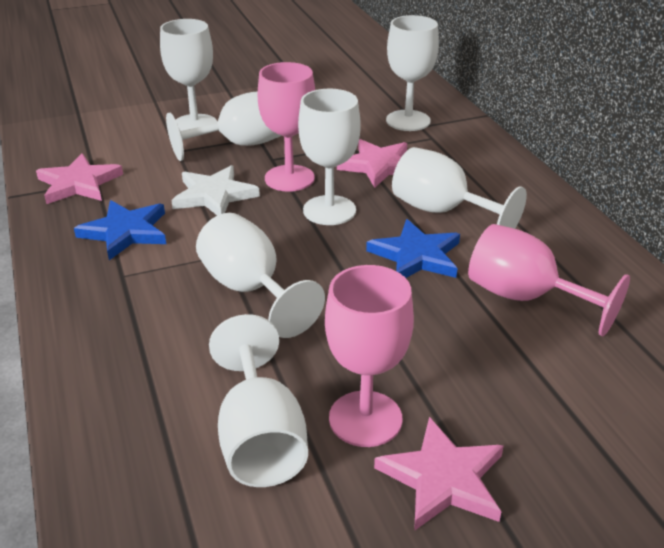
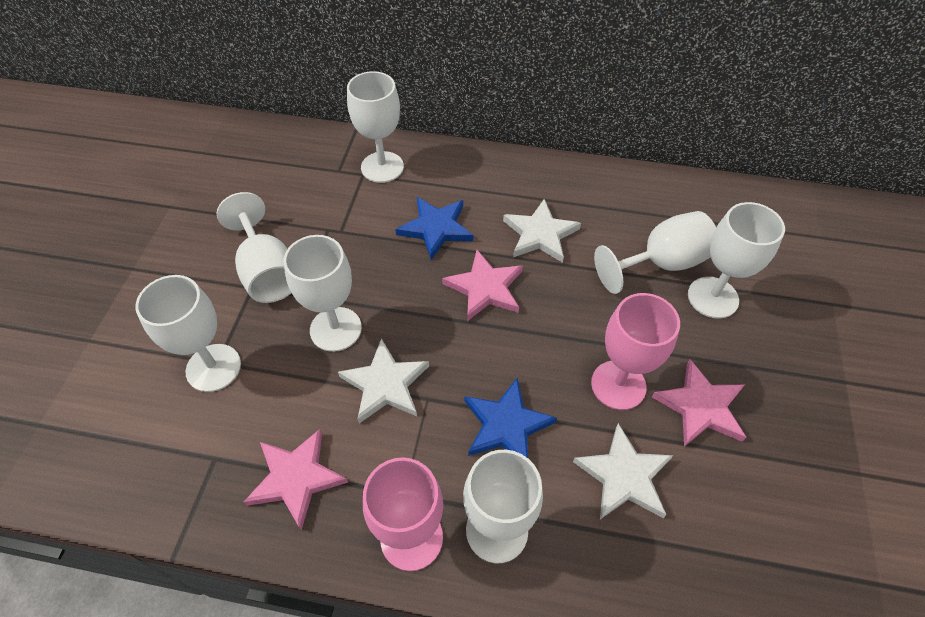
pink goblet: 3 -> 2
white star: 1 -> 3

